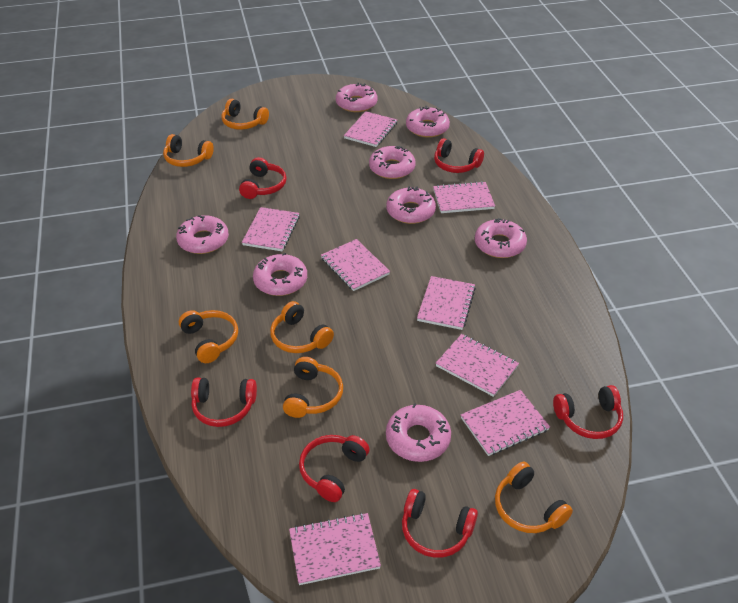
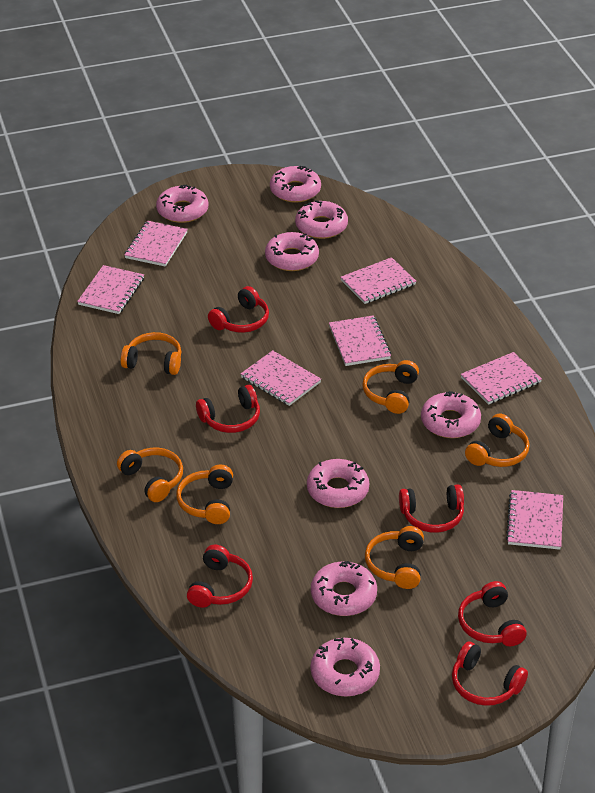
pink notebook: 8 -> 7

